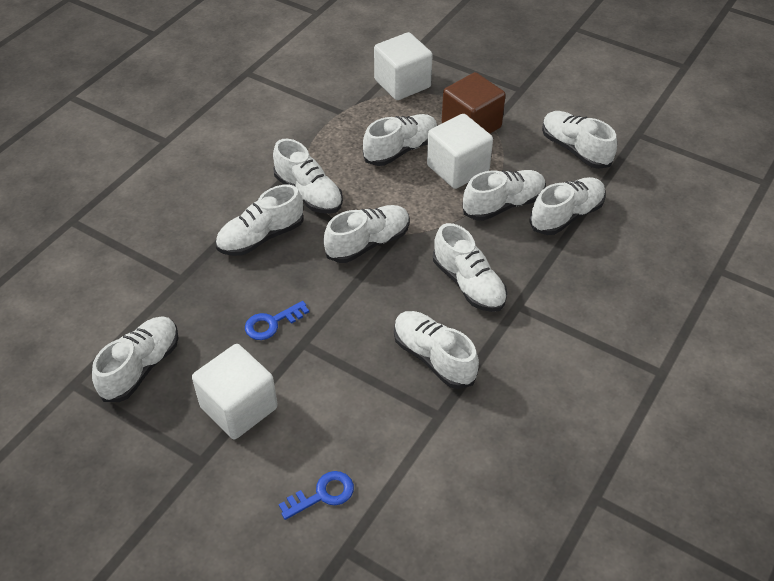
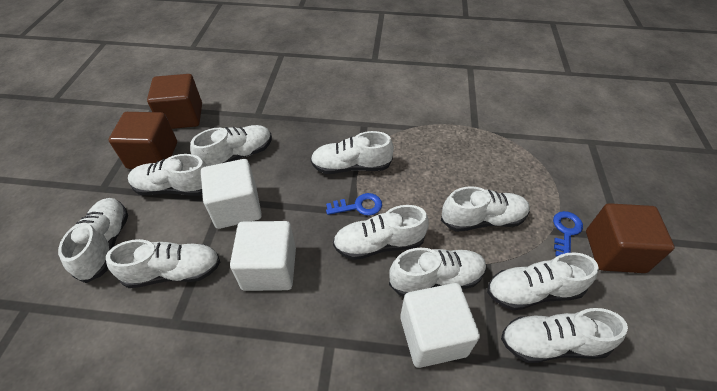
brown cube: 1 -> 3

